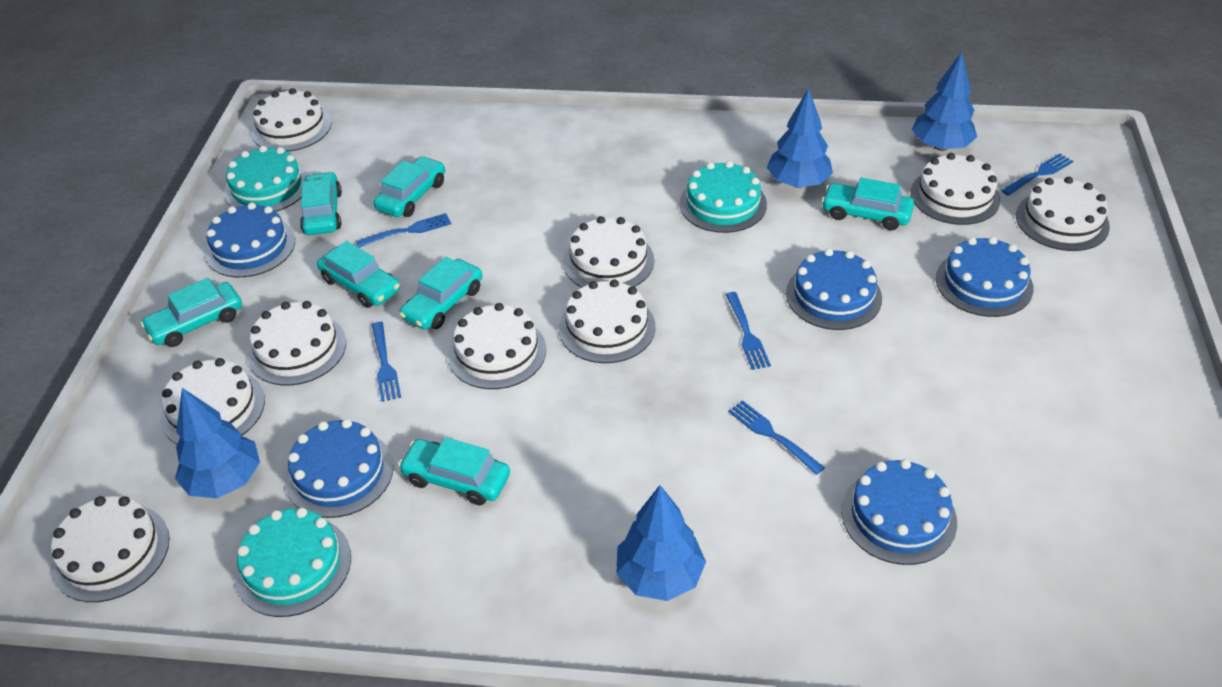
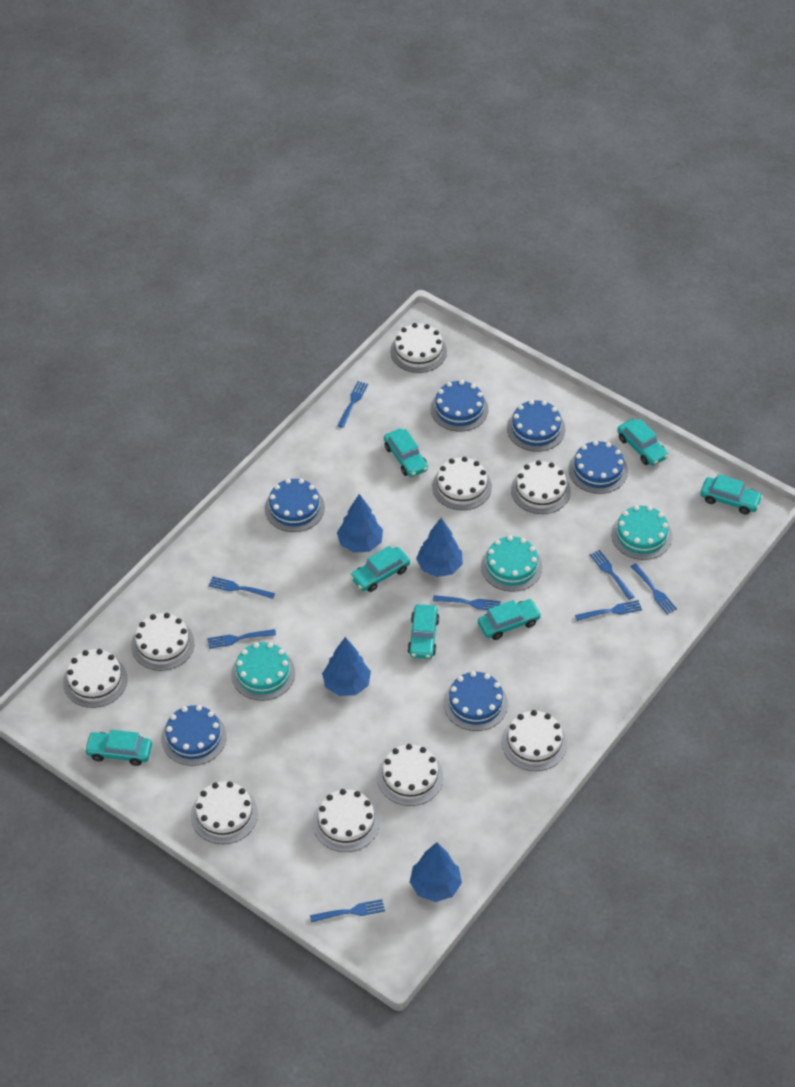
blue cake: 5 -> 6
blue fork: 5 -> 8

